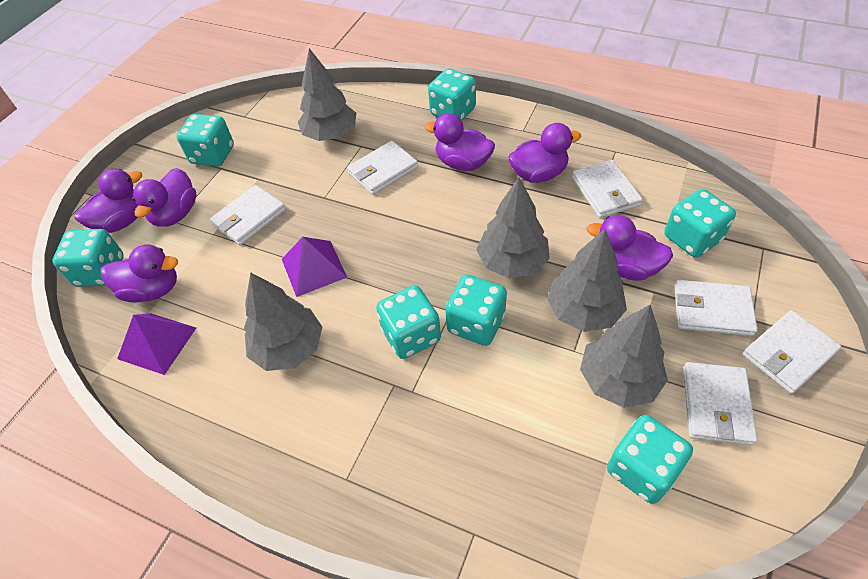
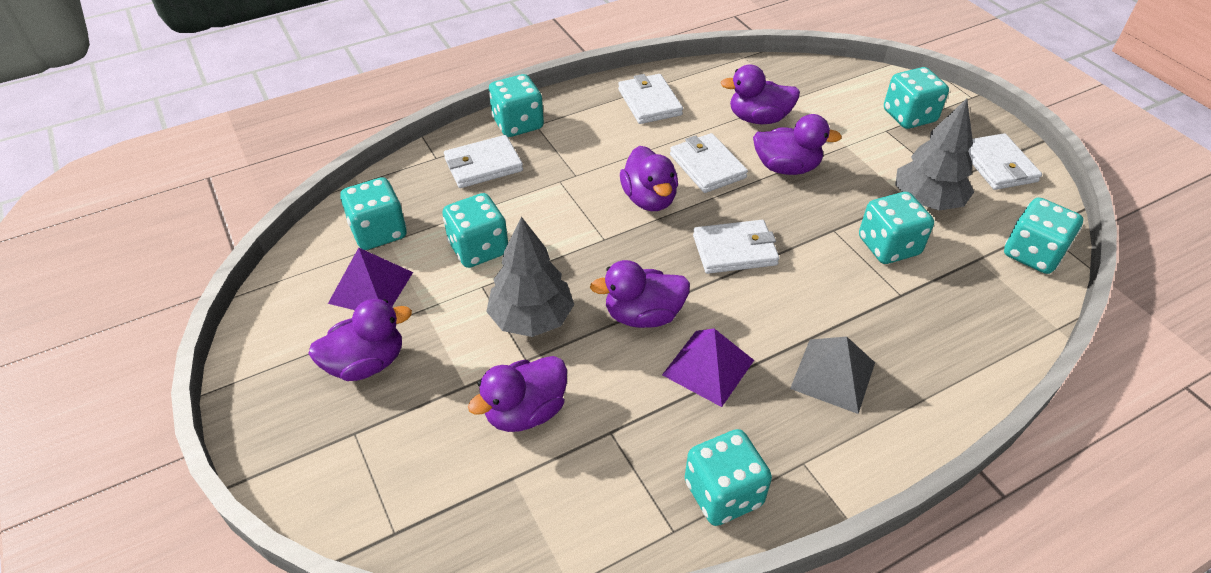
grey pyramid: 0 -> 1
grey tree: 5 -> 2
white wallet: 6 -> 5

